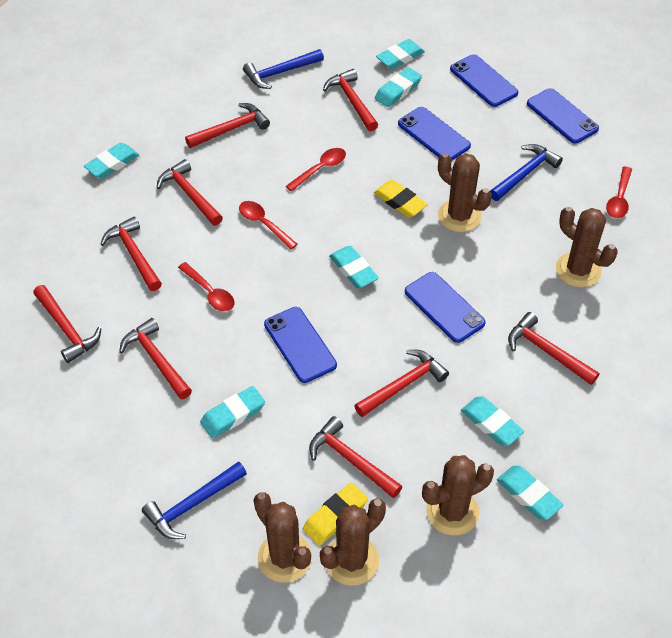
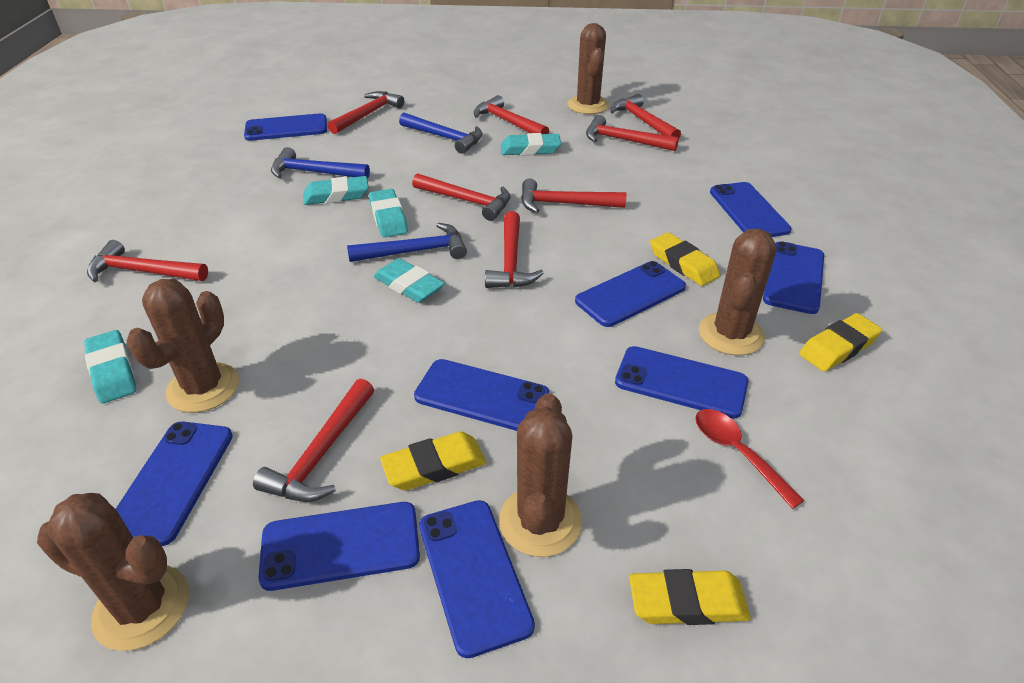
blue phone: 5 -> 9
red spoon: 4 -> 1
turquoise eraser: 7 -> 5
yellow eraser: 2 -> 4

